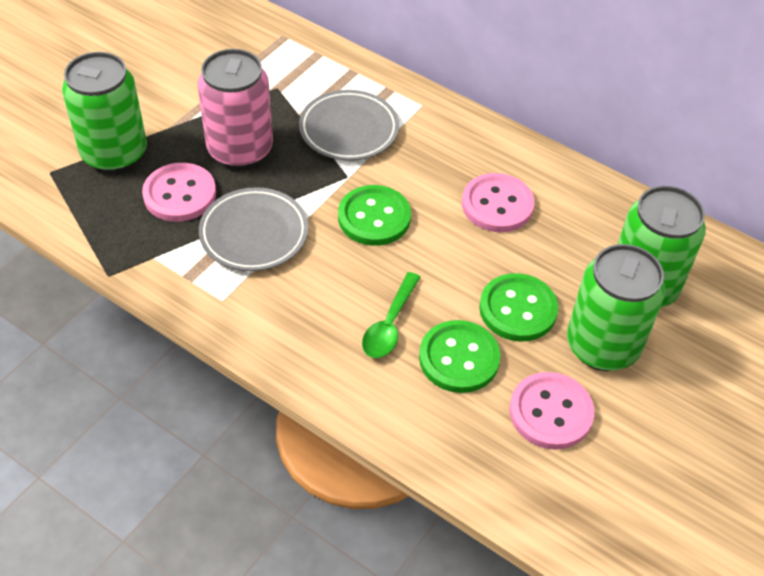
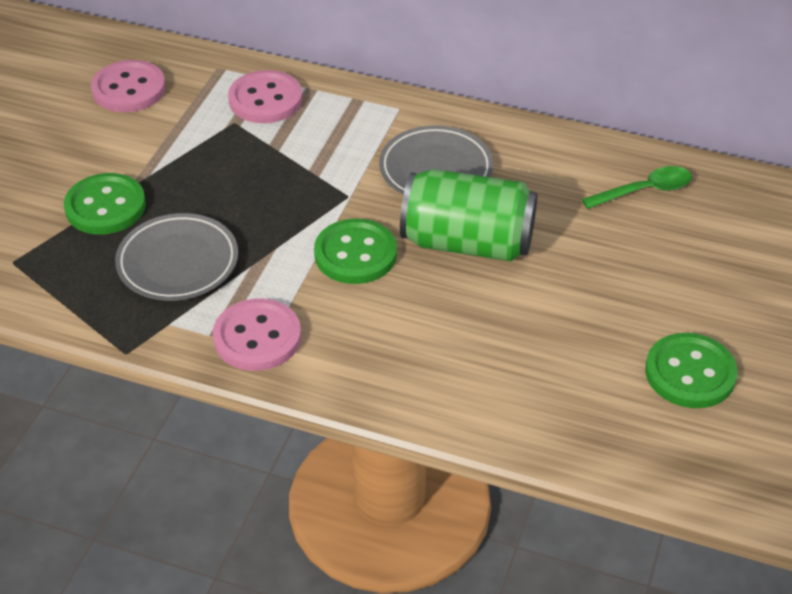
green can: 3 -> 1
pink can: 1 -> 0

